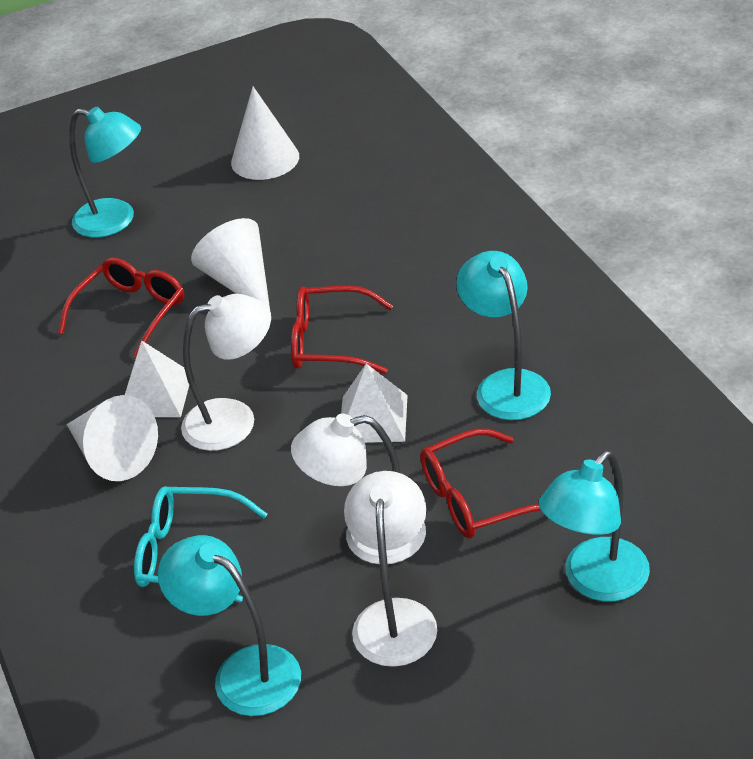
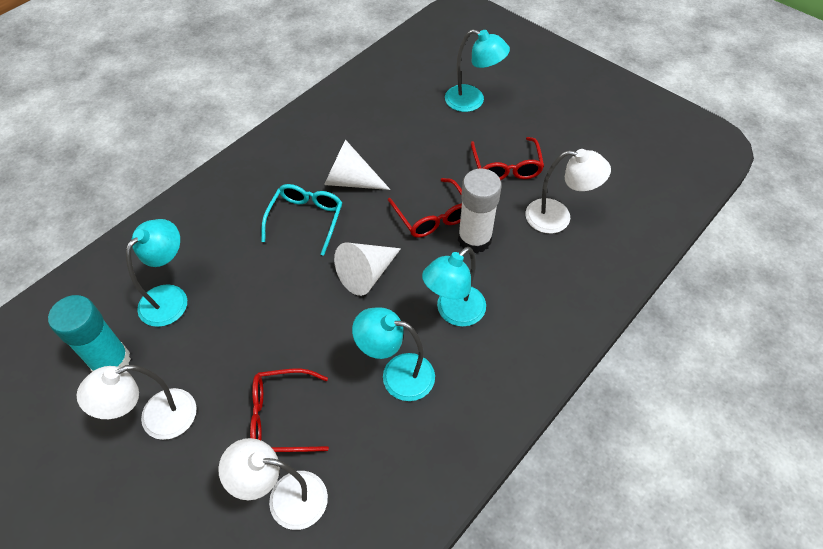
turquoise glue stick: 0 -> 1
white cone: 3 -> 2
white glue stick: 0 -> 1
white pyramid: 2 -> 0

